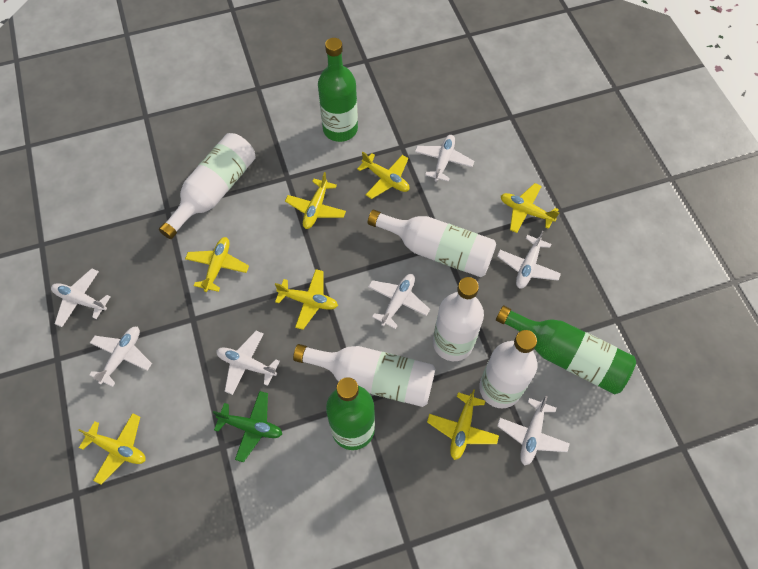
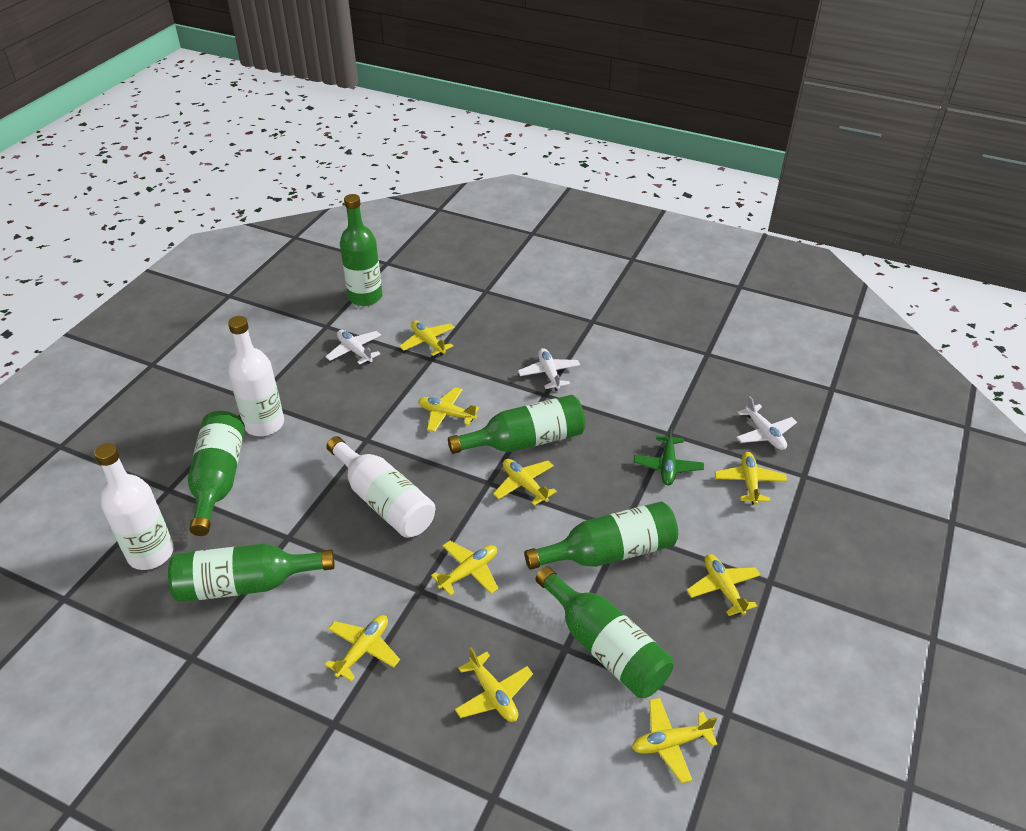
green bottle: 3 -> 6
white bottle: 5 -> 3
white plane: 7 -> 3
yellow plane: 7 -> 9

